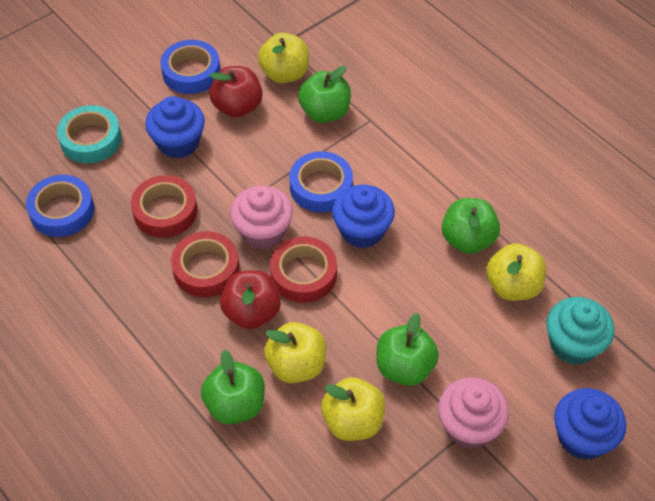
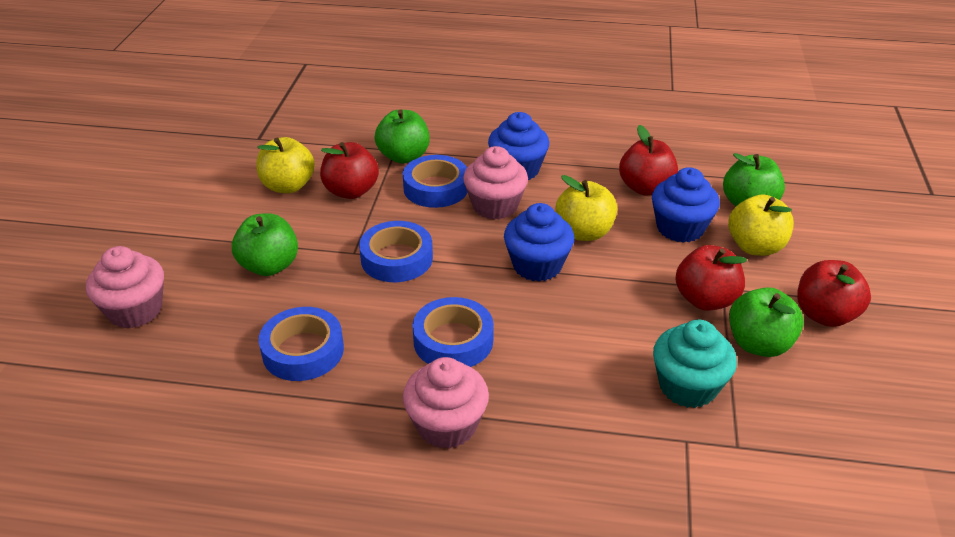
blue tape: 3 -> 4
pink cupcake: 2 -> 3
red apple: 2 -> 4
red tape: 3 -> 0
turquoise tape: 1 -> 0
yellow apple: 4 -> 3

